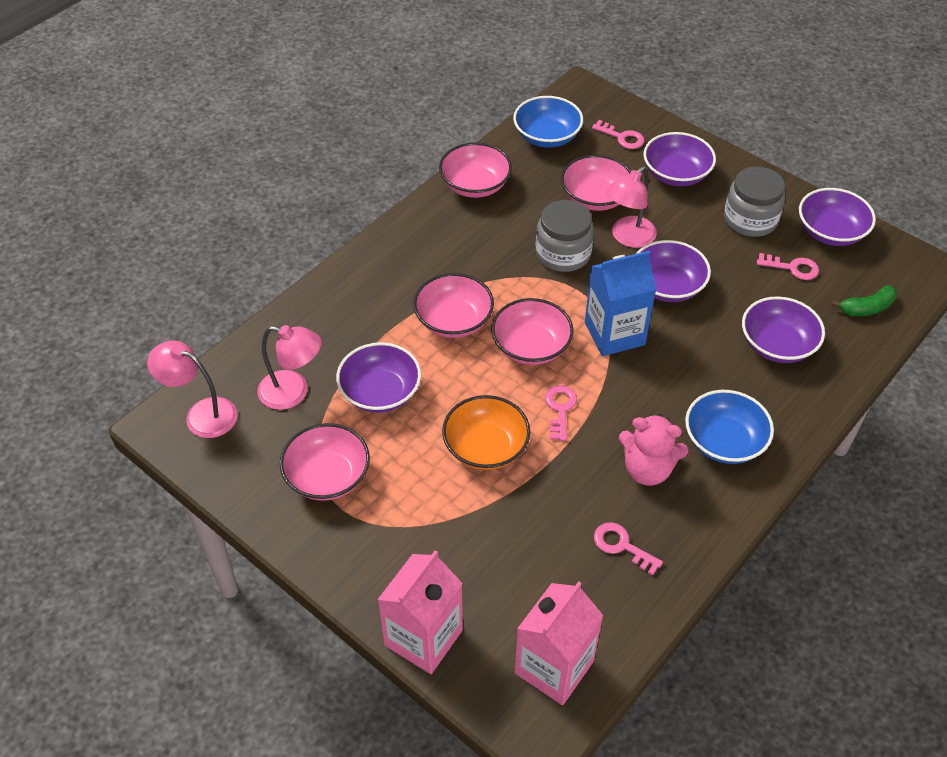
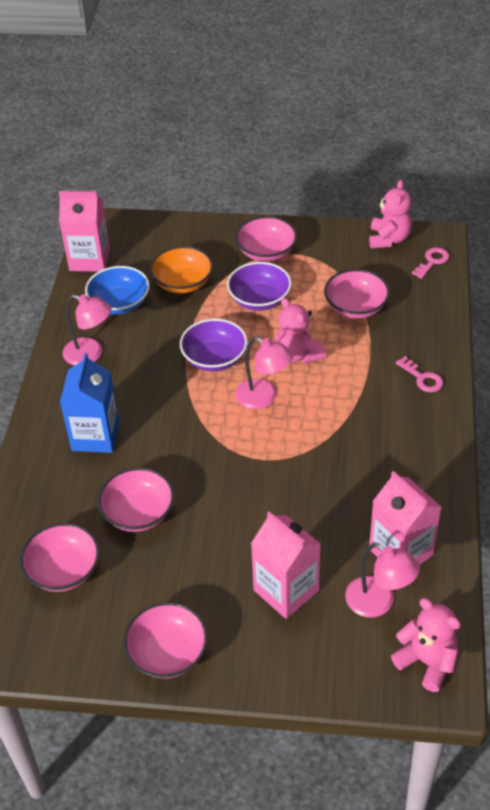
blue bowl: 2 -> 1
green banana: 1 -> 0
grey jar: 2 -> 0
pink carton: 2 -> 3
pink key: 4 -> 2
pink teddy bear: 1 -> 3
purple bowl: 5 -> 2

